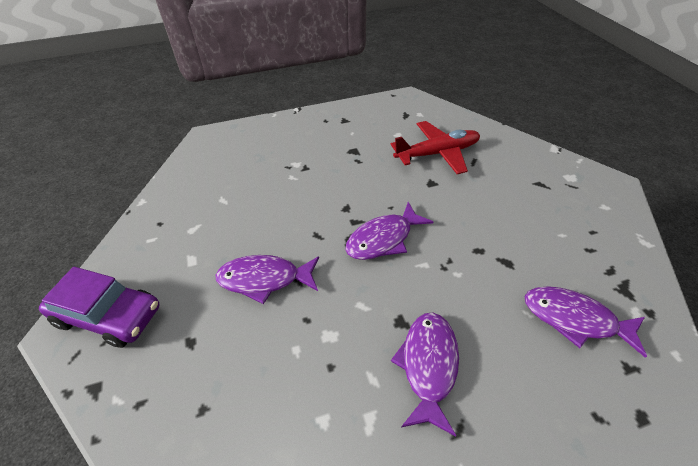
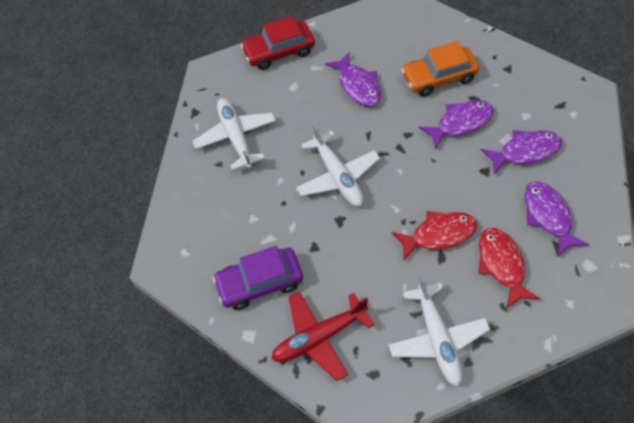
orange car: 0 -> 1
red car: 0 -> 1
red fish: 0 -> 2
white plane: 0 -> 3

